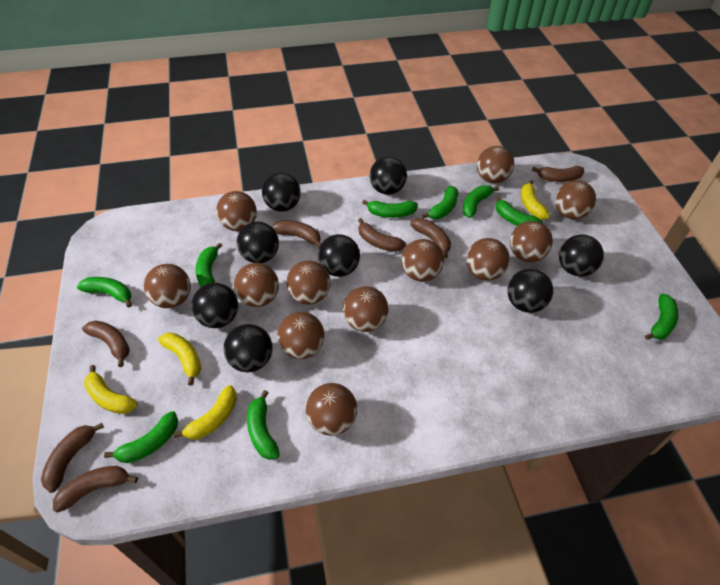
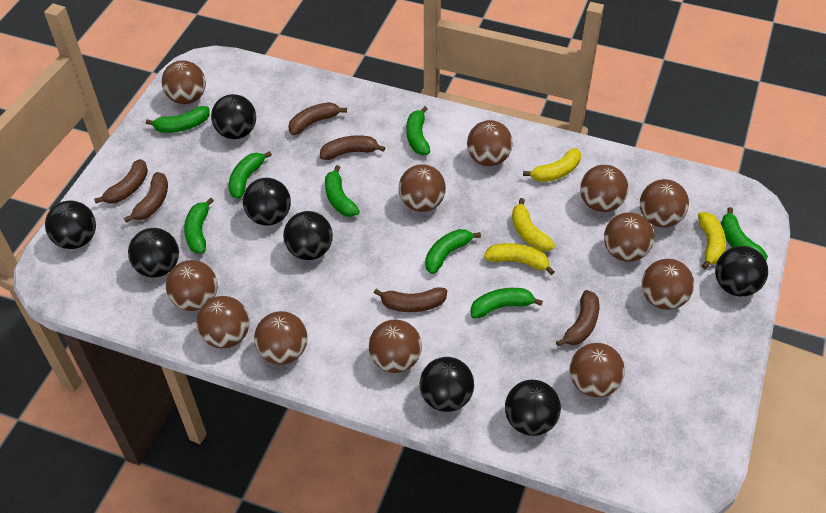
brown banana: 7 -> 6
green banana: 9 -> 8

